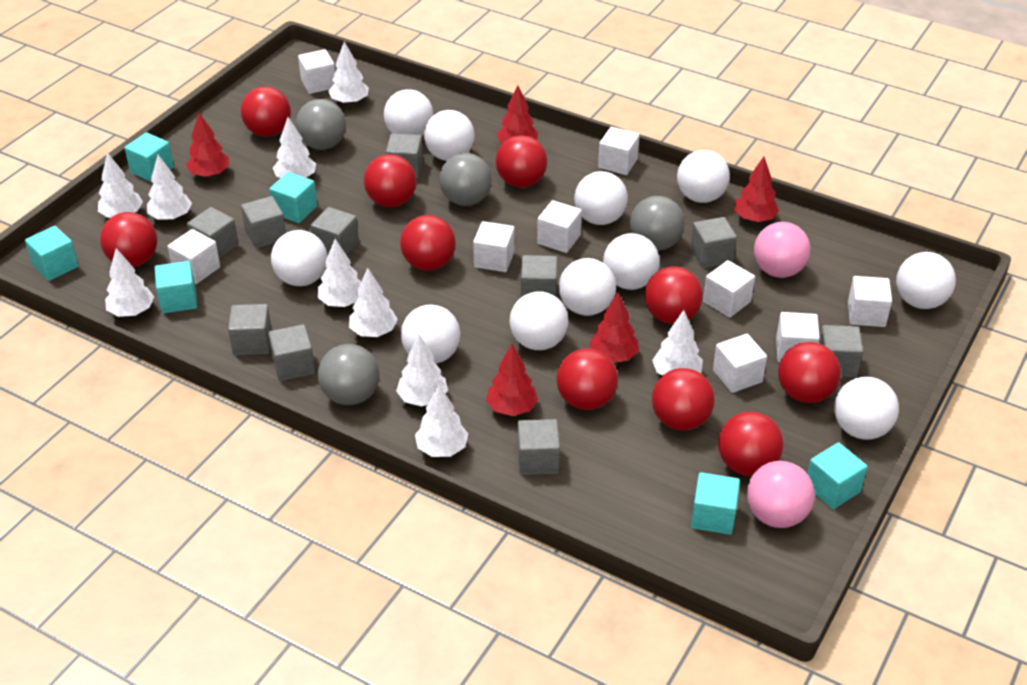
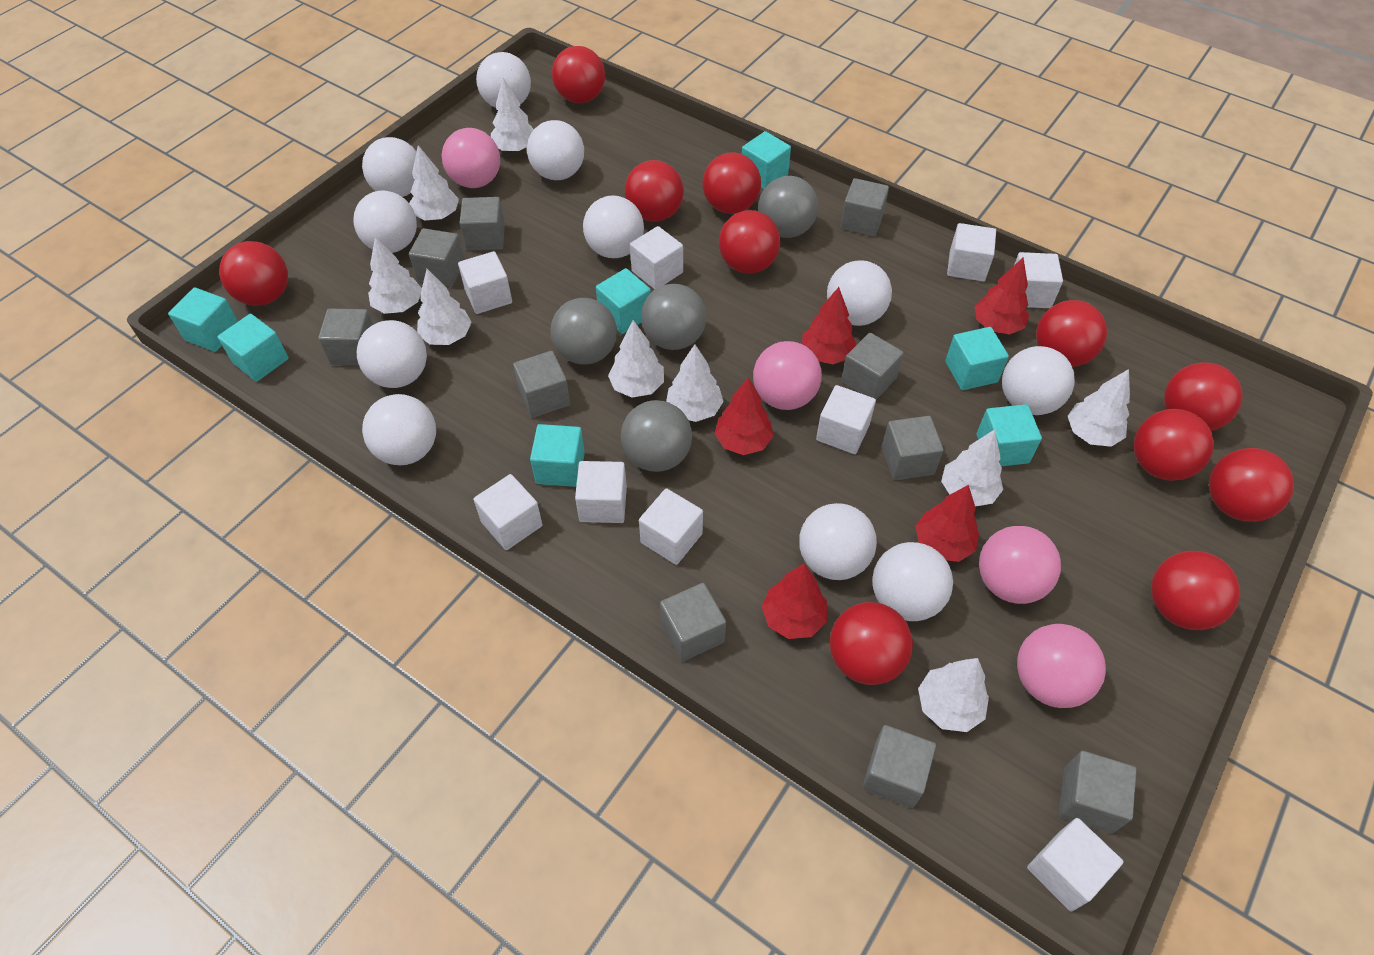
pink ball: 2 -> 4
red ball: 10 -> 11
turquoise cube: 6 -> 7
white tree: 10 -> 9

